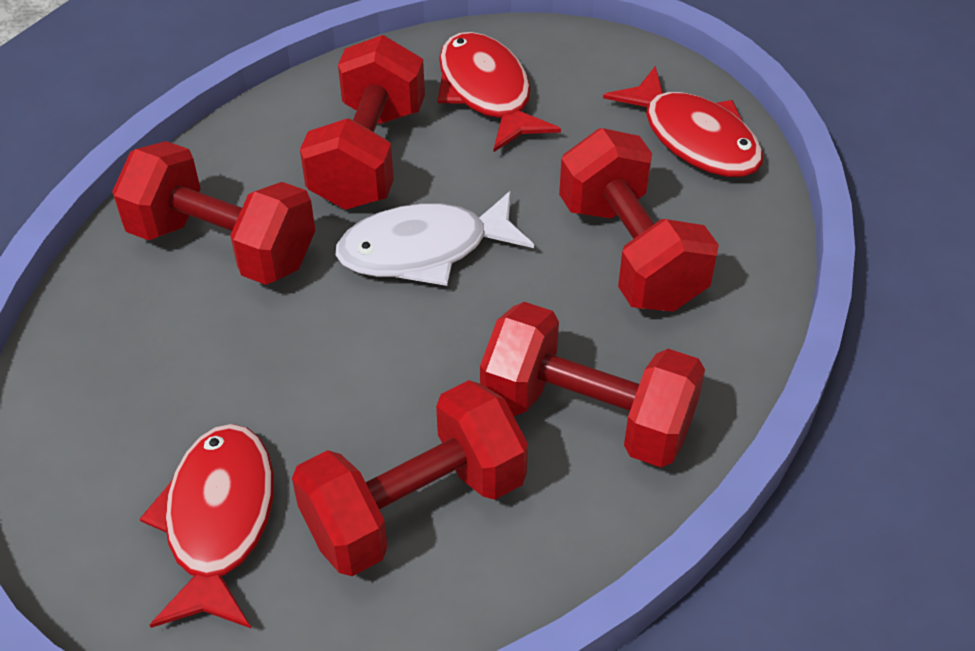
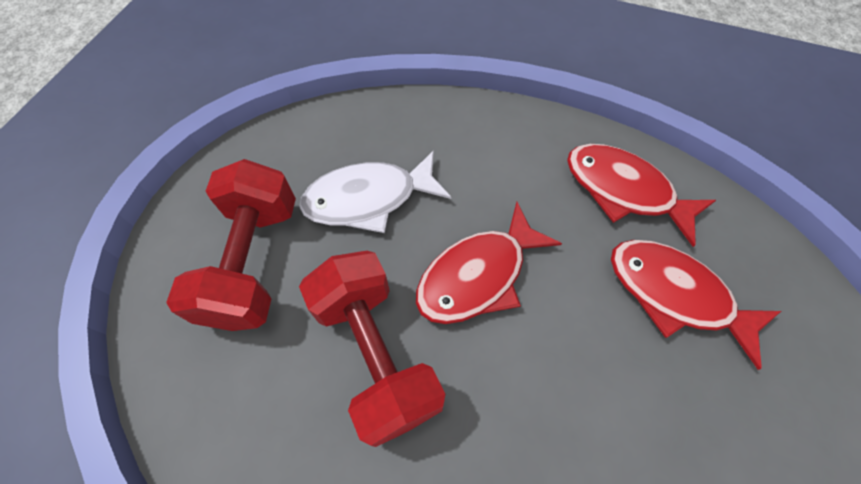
red dumbbell: 5 -> 2

